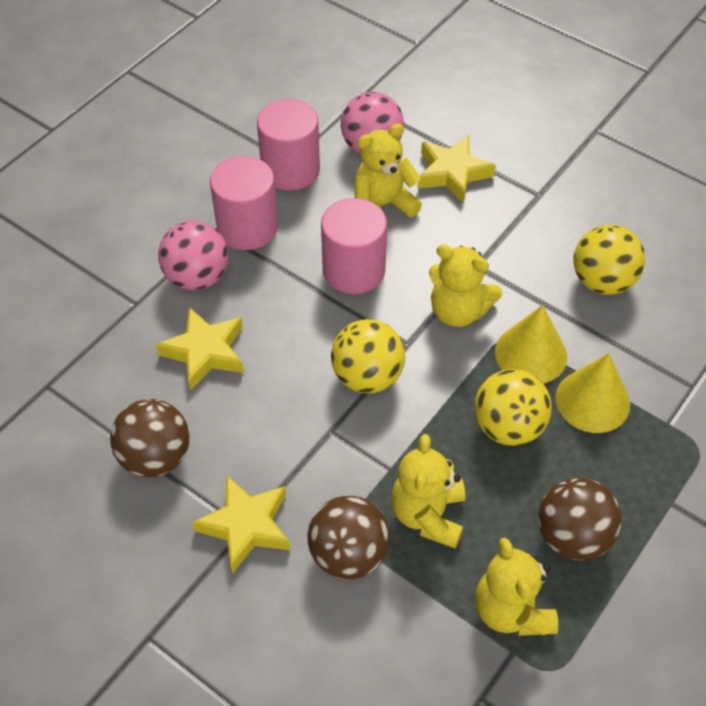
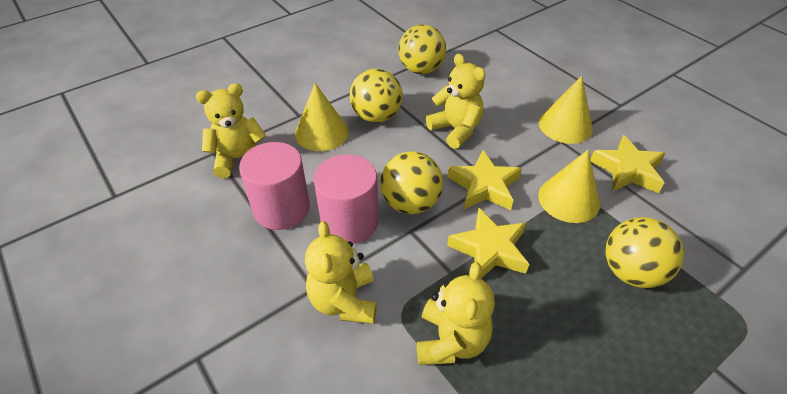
brown ball: 3 -> 0
pink ball: 2 -> 0
pink cylinder: 3 -> 2
yellow ball: 3 -> 4
yellow cone: 2 -> 3

